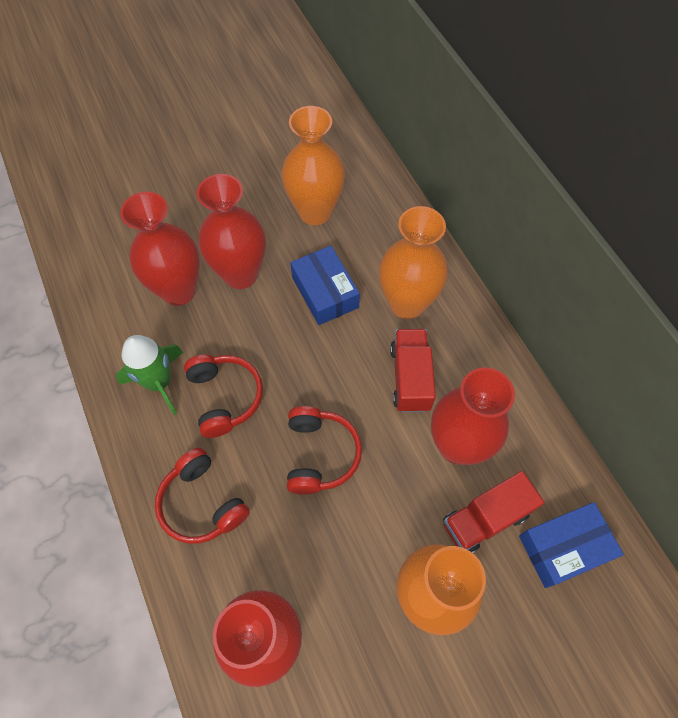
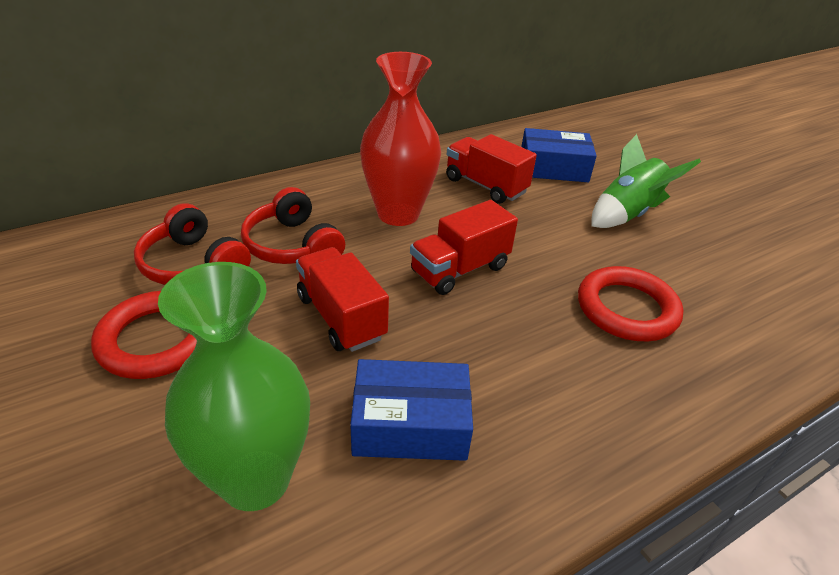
green vase: 0 -> 1
orange vase: 3 -> 0
red headphones: 3 -> 2
red ring: 0 -> 2
red truck: 2 -> 3
red vase: 4 -> 1

